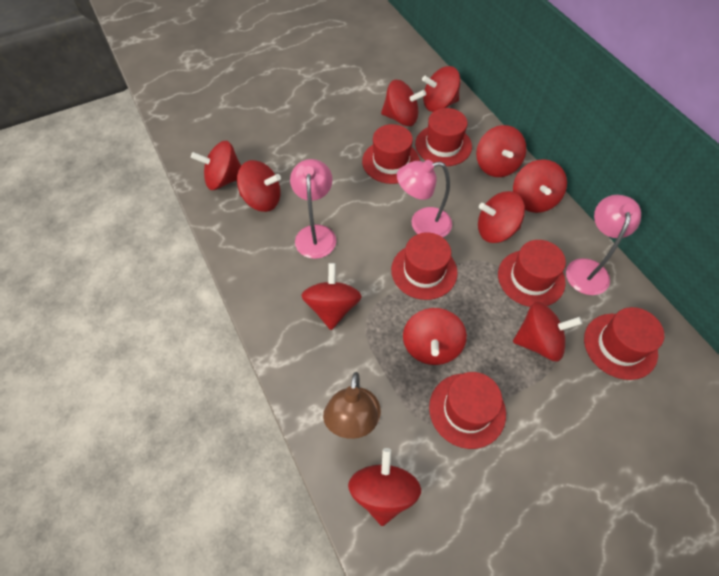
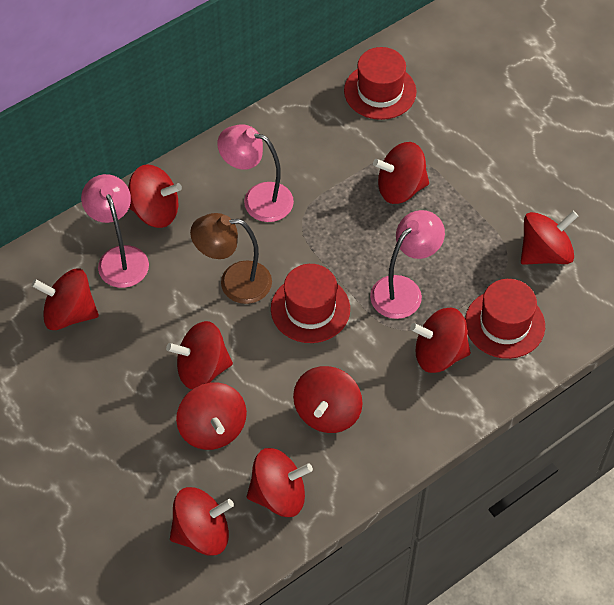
red hat: 6 -> 3
red spinning top: 11 -> 10

